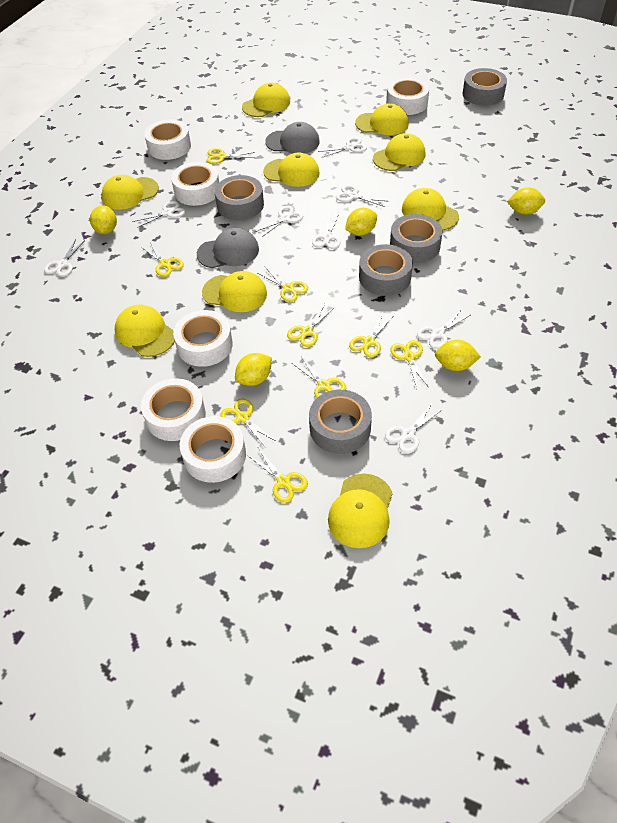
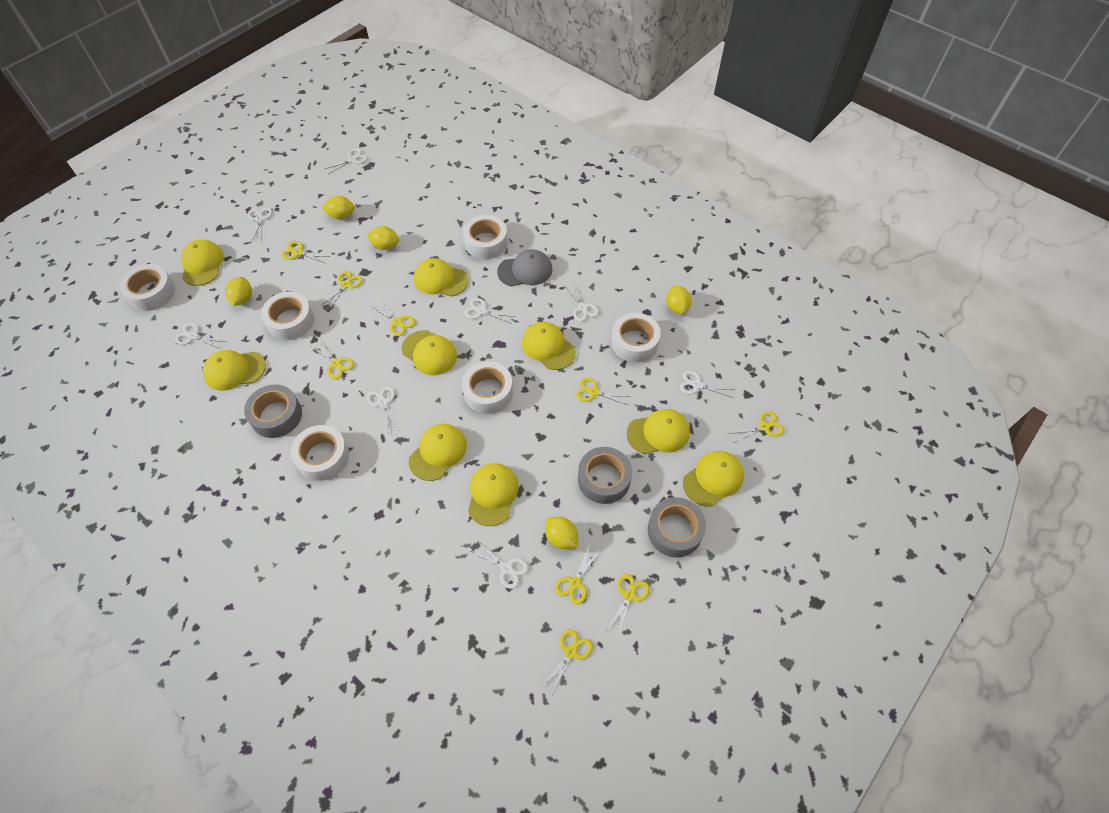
grey cap: 2 -> 1
grey tape: 5 -> 3

